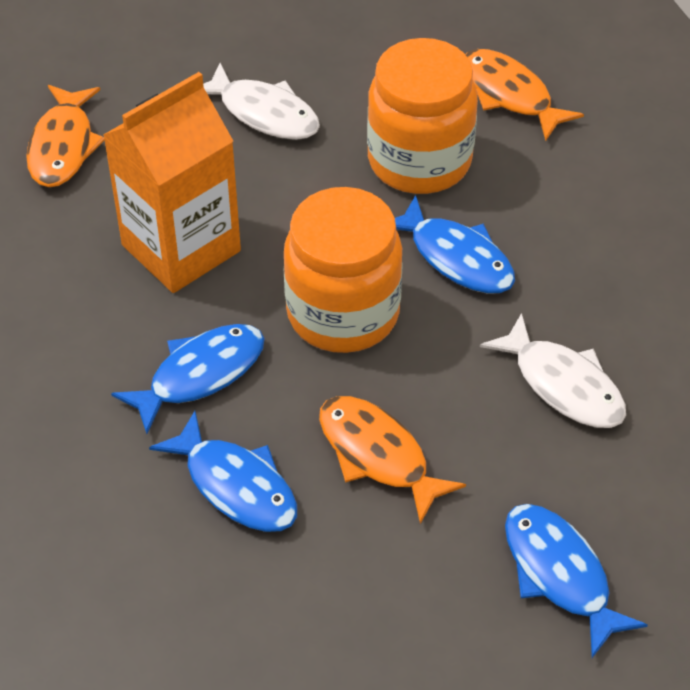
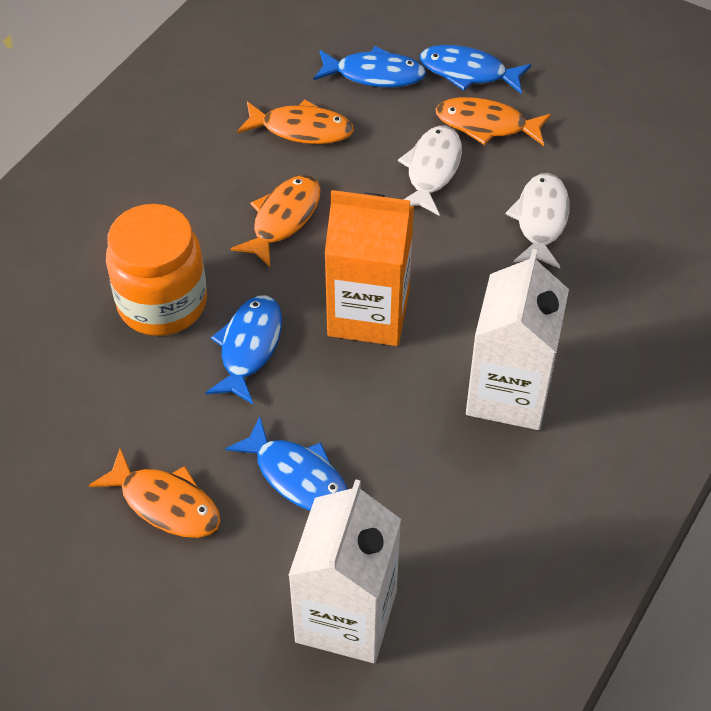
orange fish: 3 -> 4
orange jar: 2 -> 1
white carton: 0 -> 2

